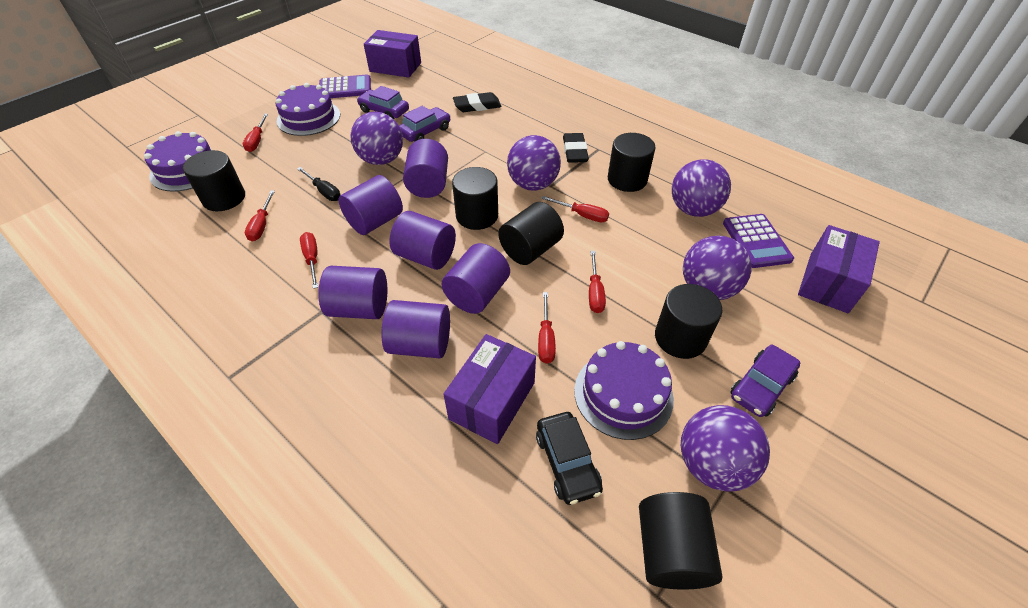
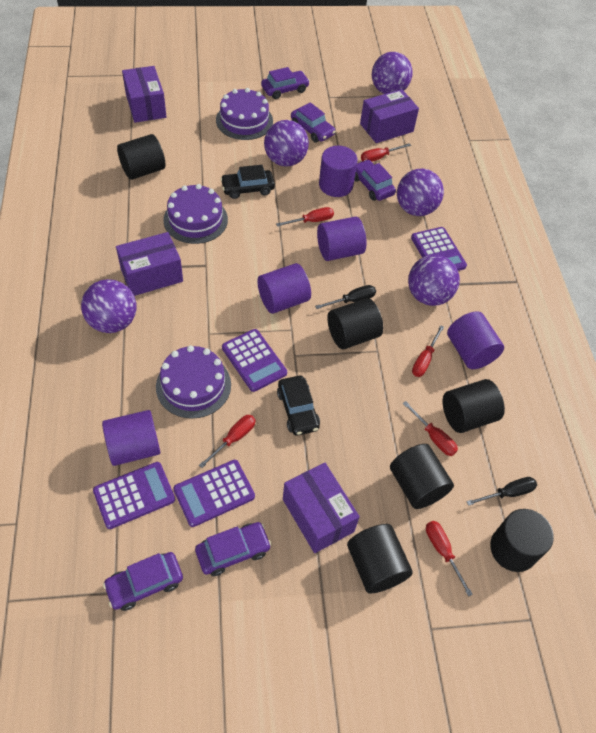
black car: 1 -> 2
black eraser: 2 -> 0
black screwdriver: 1 -> 2
purple box: 3 -> 4
purple calculator: 2 -> 4
purple car: 3 -> 5
purple cylinder: 6 -> 5

